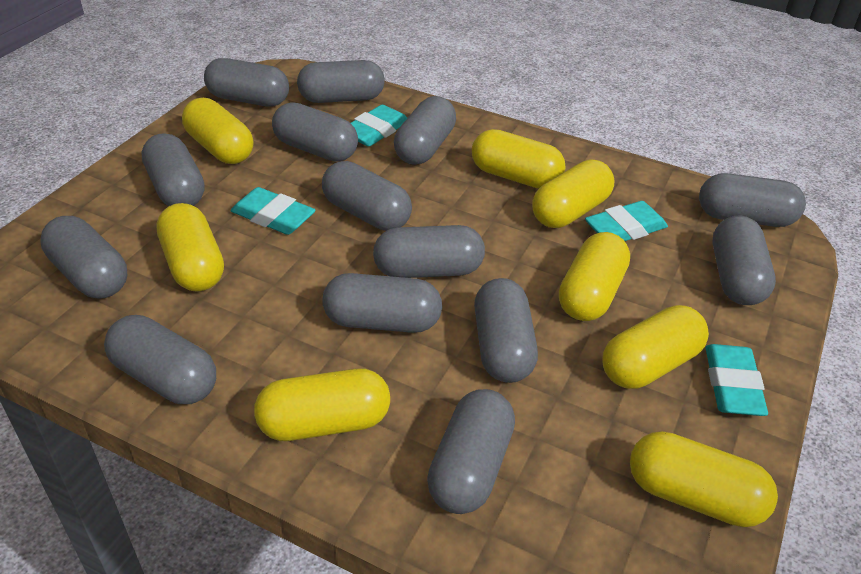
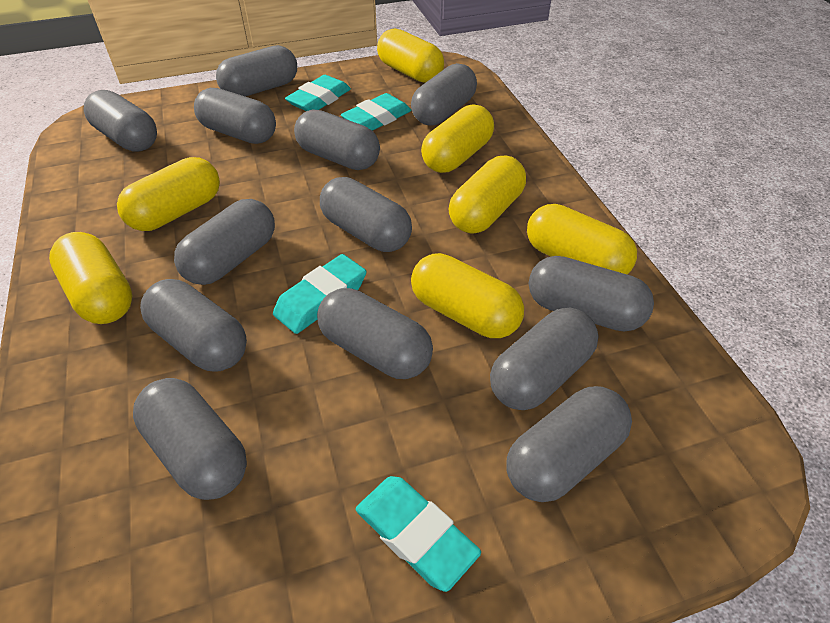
grey capsule: 14 -> 13
yellow capsule: 8 -> 7

